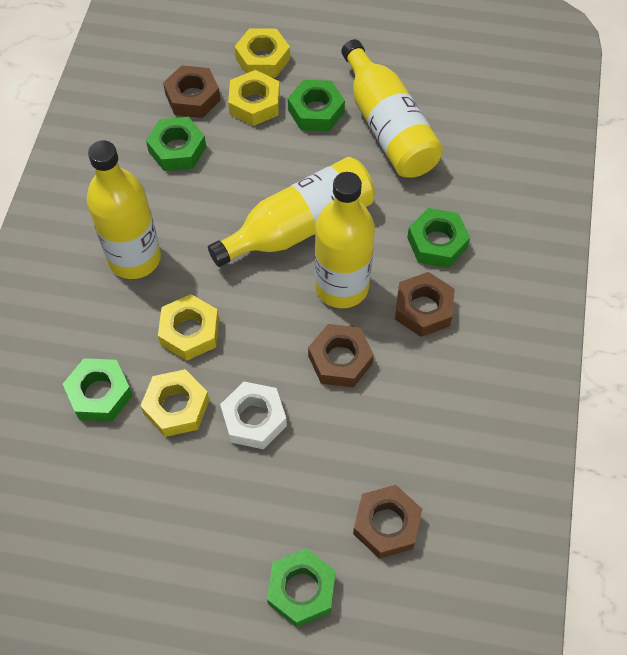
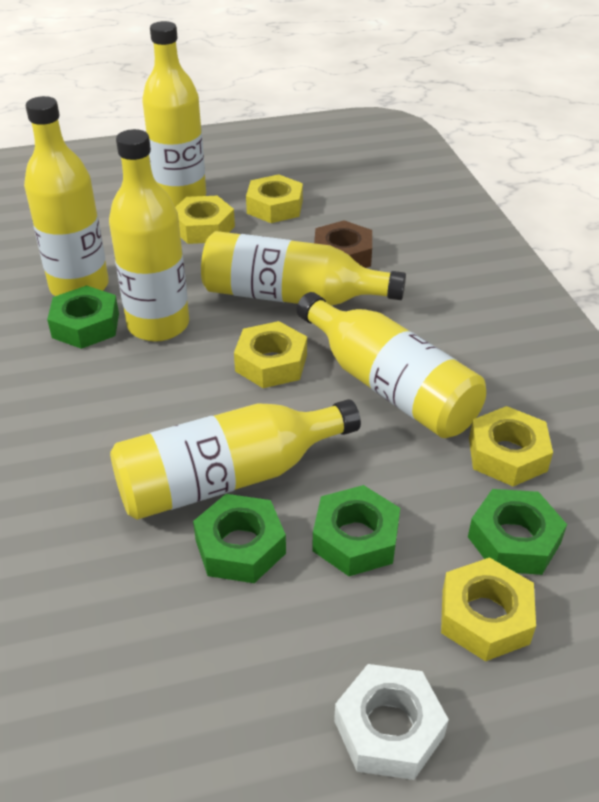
brown nut: 4 -> 1
green nut: 5 -> 4
yellow bottle: 4 -> 6
yellow nut: 4 -> 5

